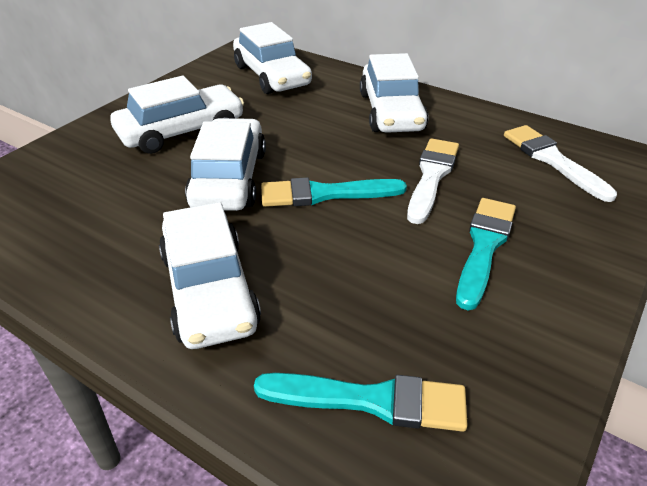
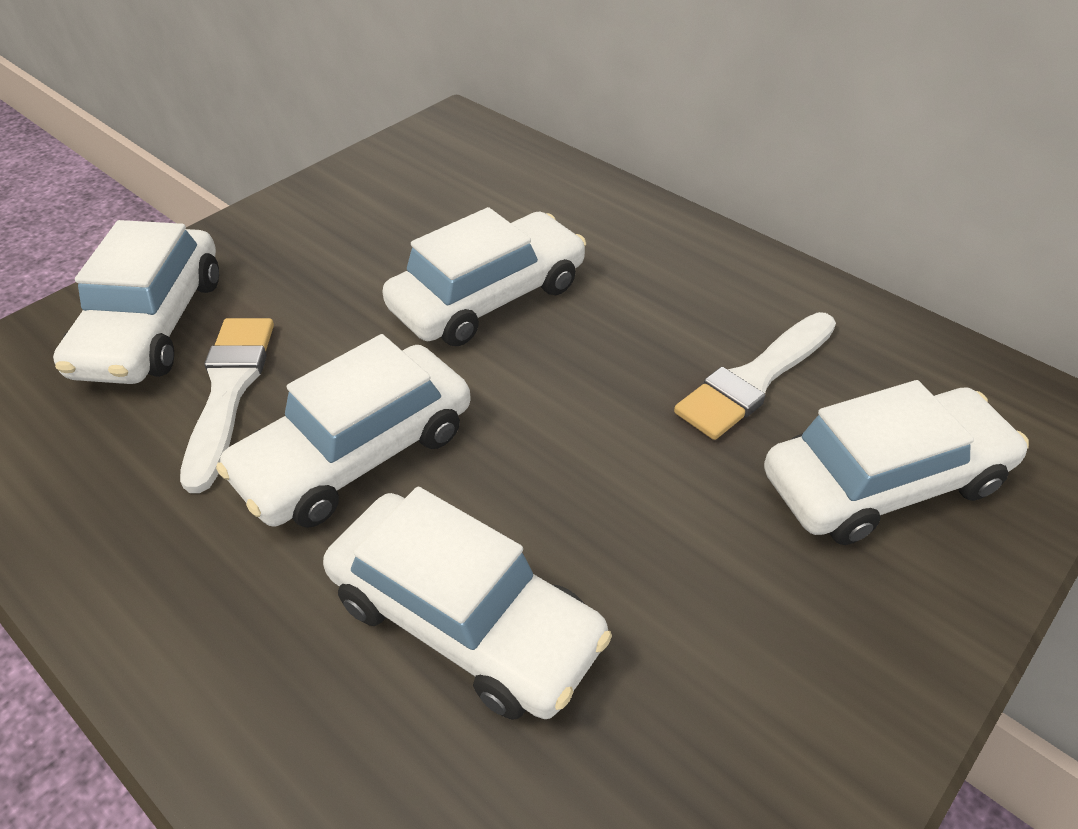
turquoise brush: 3 -> 0

